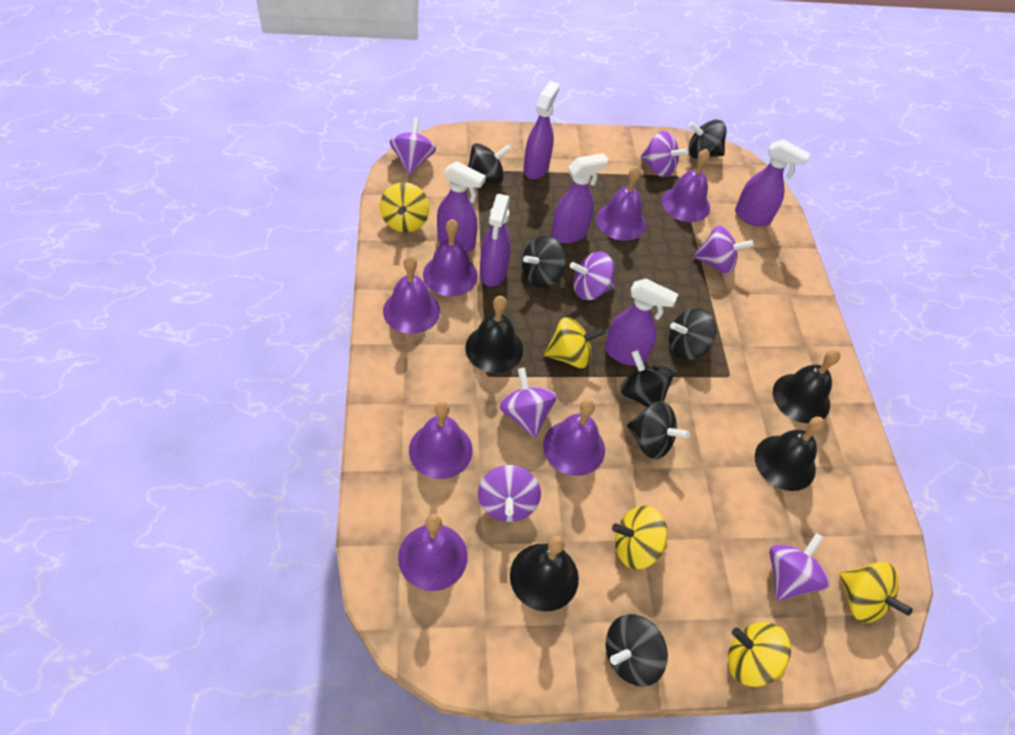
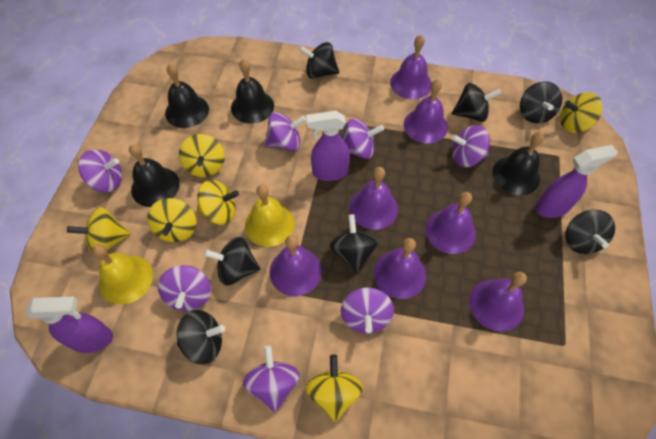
purple spray bottle: 6 -> 3
yellow bell: 0 -> 2
yellow spinning top: 5 -> 6

